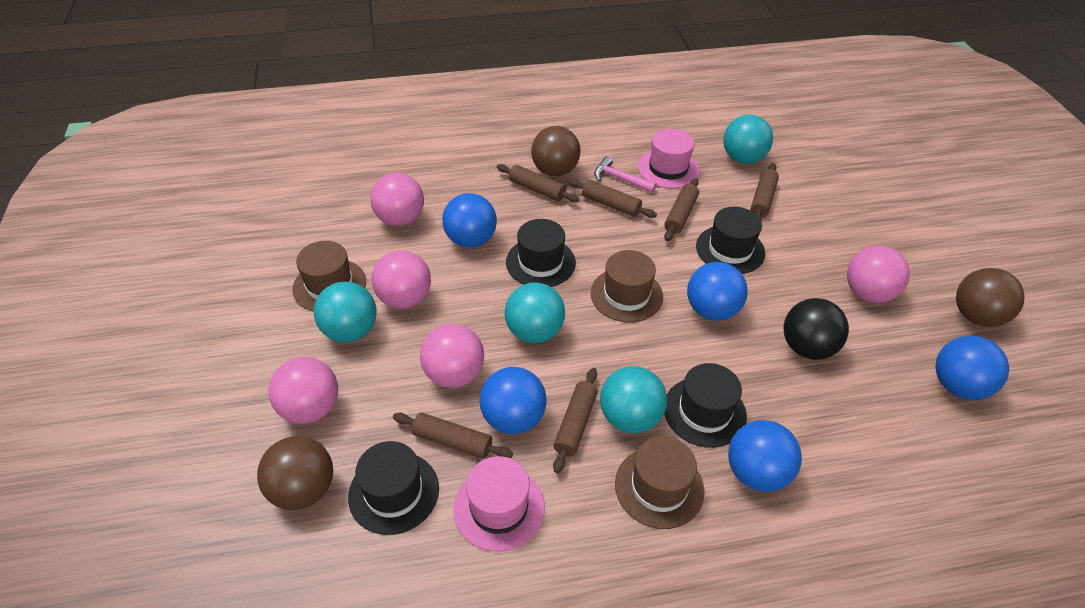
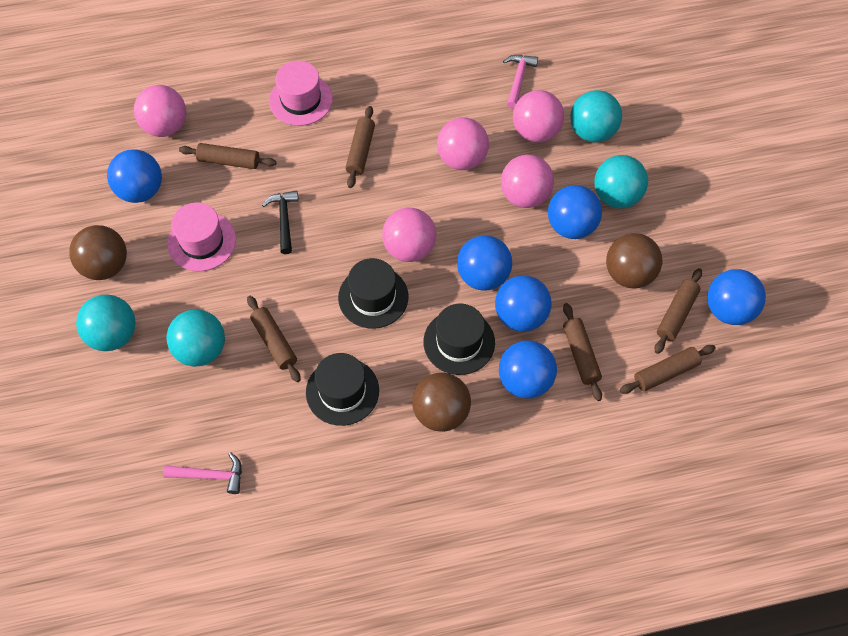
black ball: 1 -> 0
black hammer: 0 -> 1
black hat: 4 -> 3
blue ball: 5 -> 6
brown hat: 3 -> 0
pink hammer: 1 -> 2

